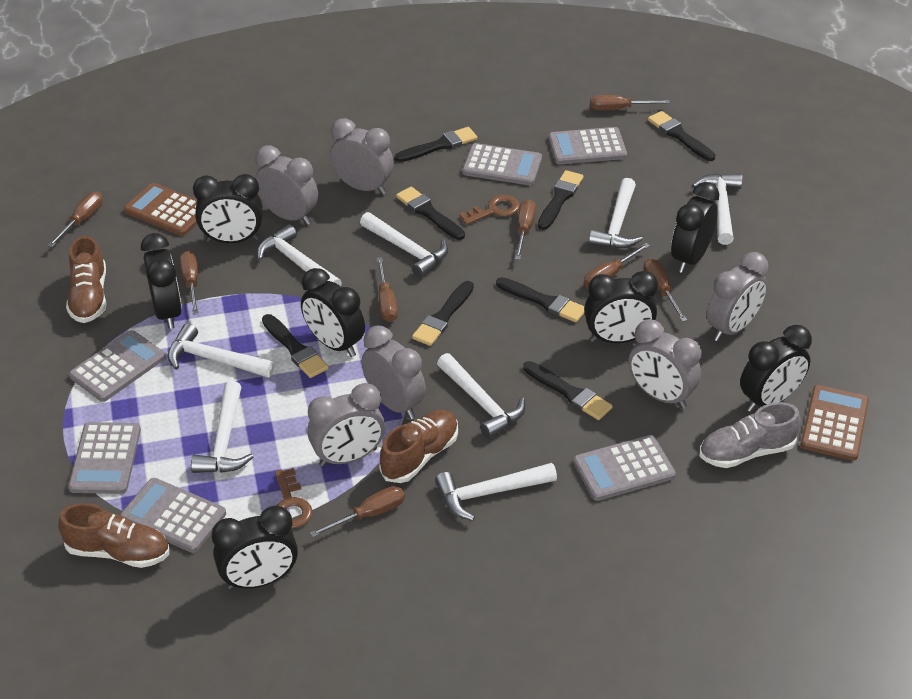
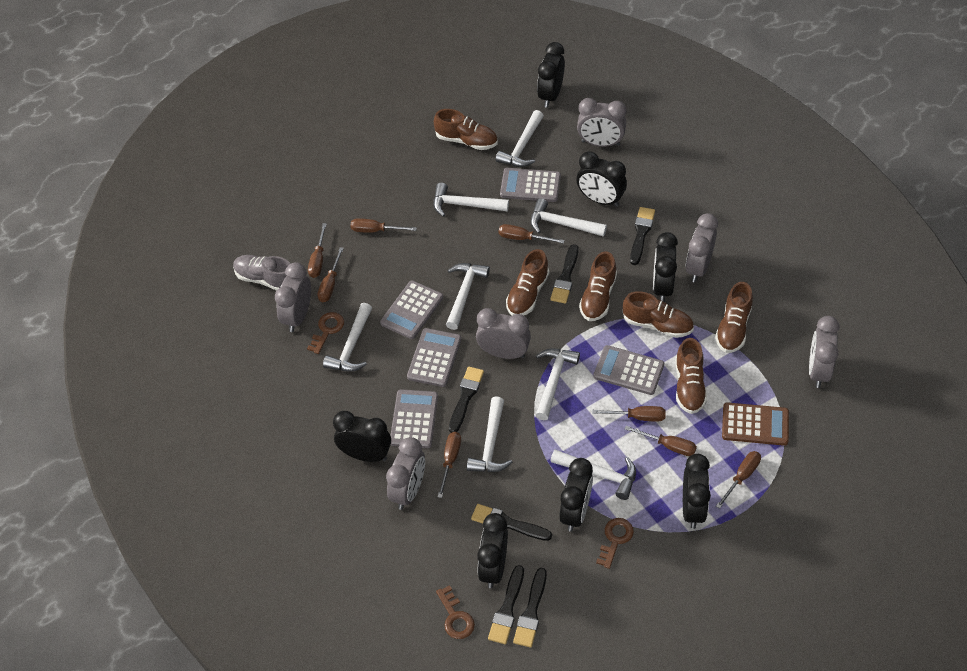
black brush: 8 -> 6
brown calculator: 2 -> 1
brown key: 2 -> 3
brown shoe: 3 -> 6
grey calculator: 6 -> 5

